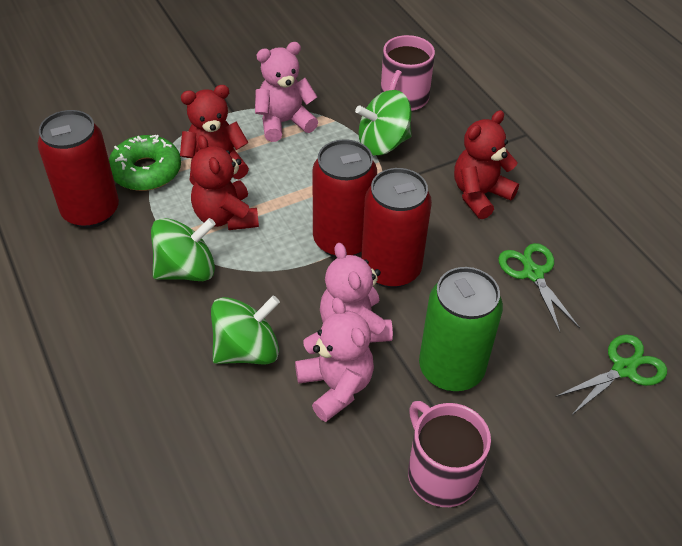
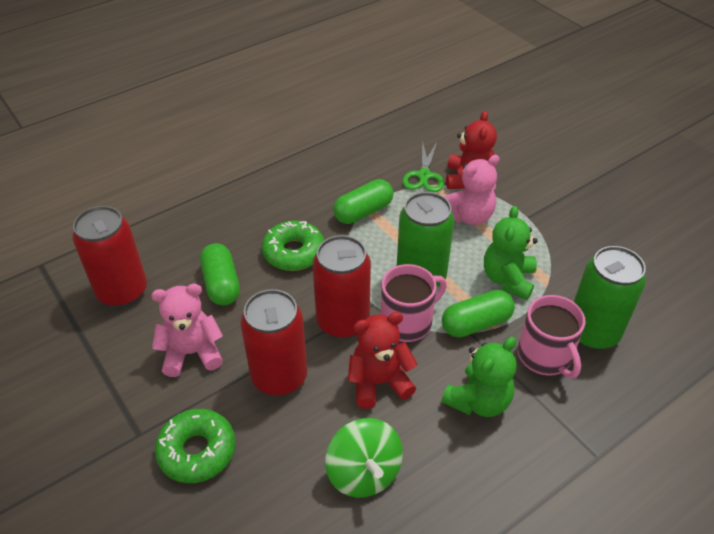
green can: 1 -> 2
green capsule: 0 -> 3
green donut: 1 -> 2
green scissors: 2 -> 1
green spinning top: 3 -> 1
green teddy bear: 0 -> 2
pink teddy bear: 3 -> 2
red teddy bear: 3 -> 2

